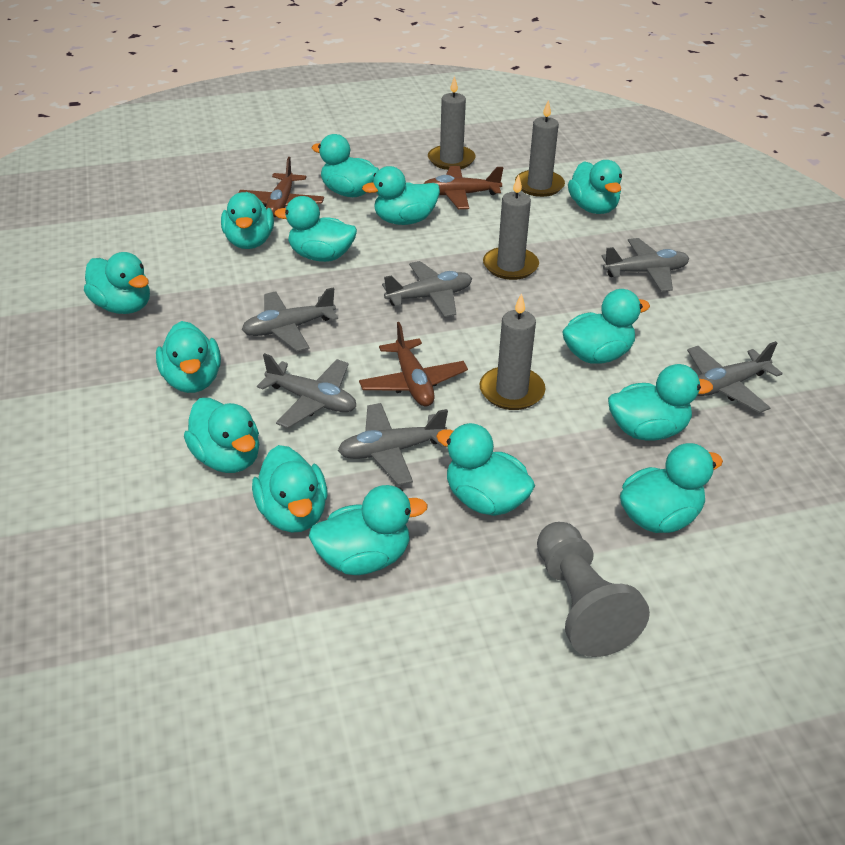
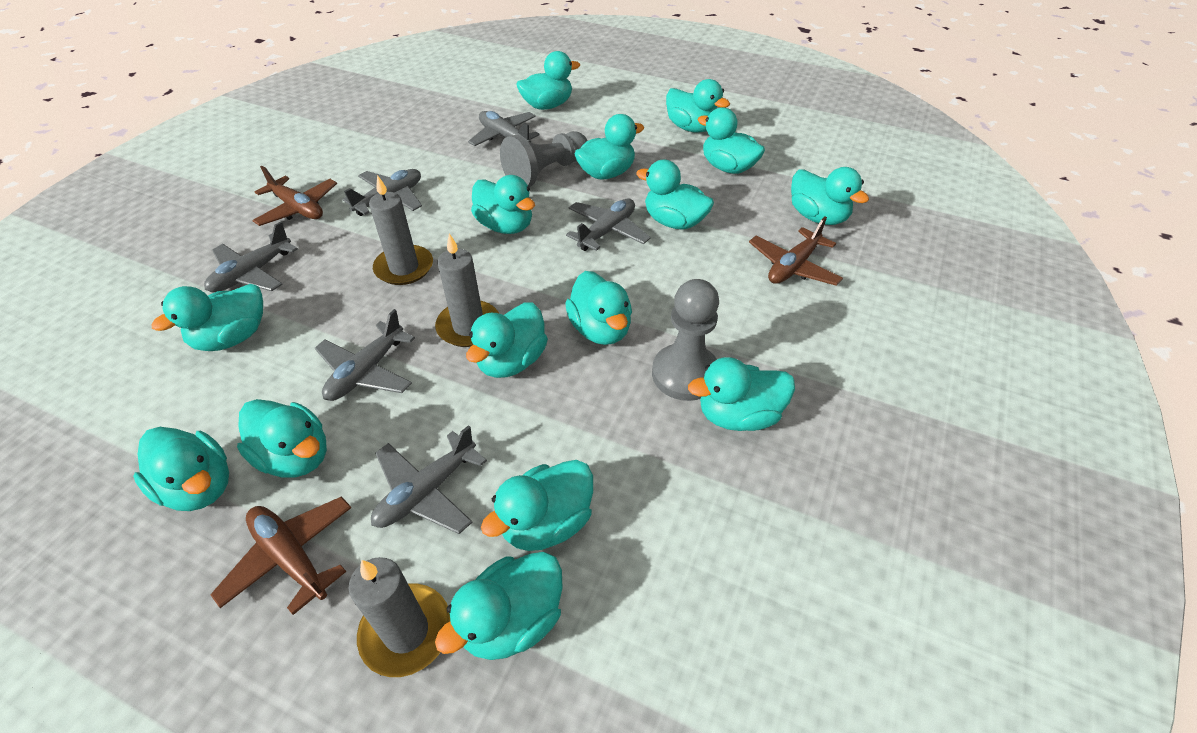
grey candle: 4 -> 3
grey pawn: 1 -> 2
turquoise duck: 14 -> 15

